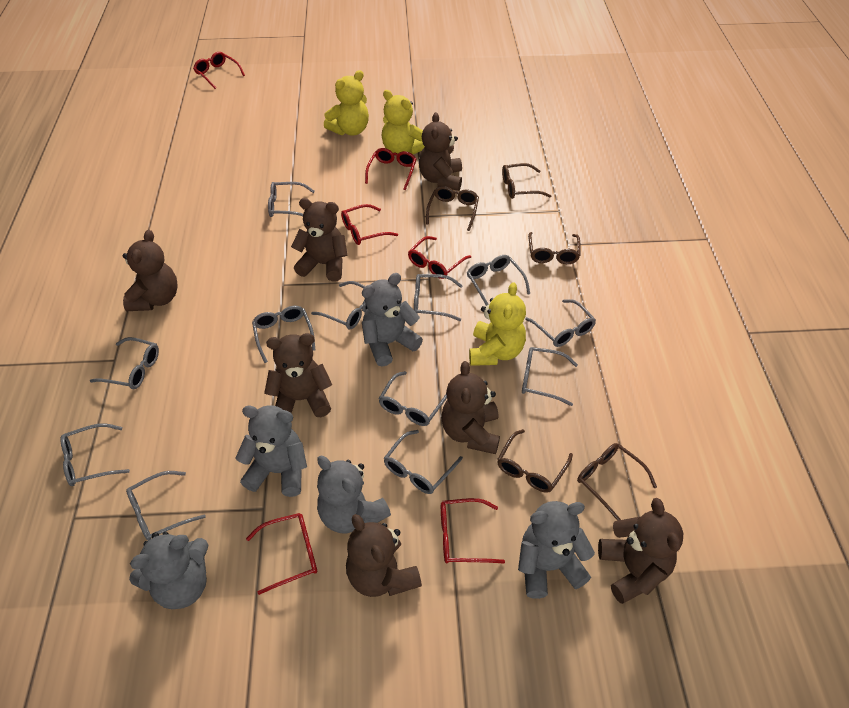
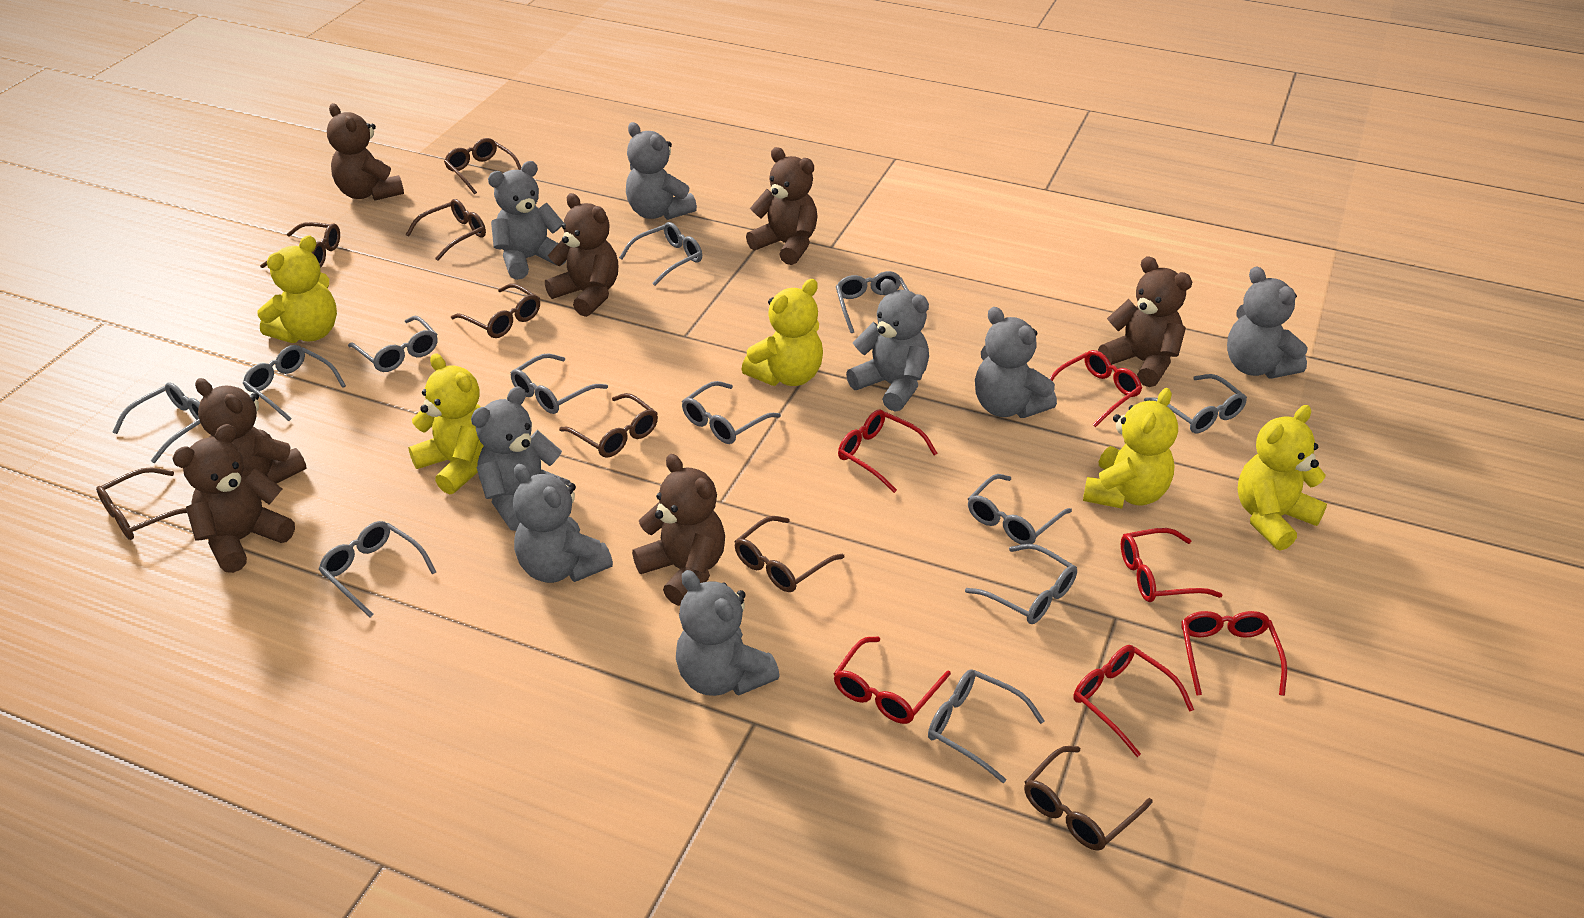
brown glasses: 5 -> 8
grey teddy bear: 5 -> 8
yellow teddy bear: 3 -> 5

